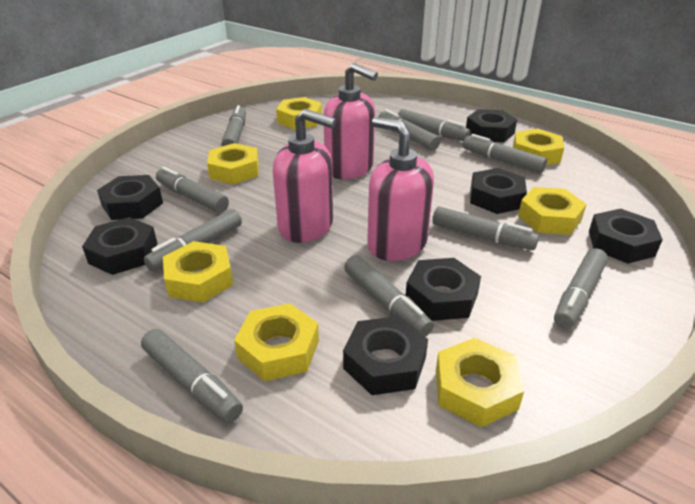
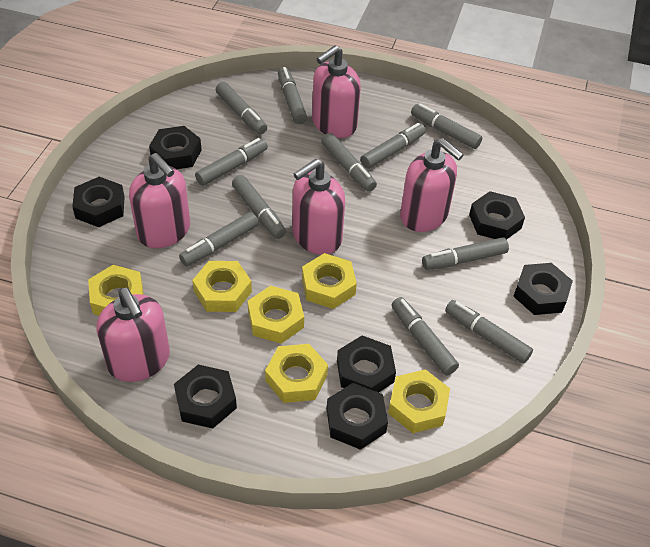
grey marker: 10 -> 11
pink soap dispenser: 3 -> 5
yellow nut: 7 -> 6

